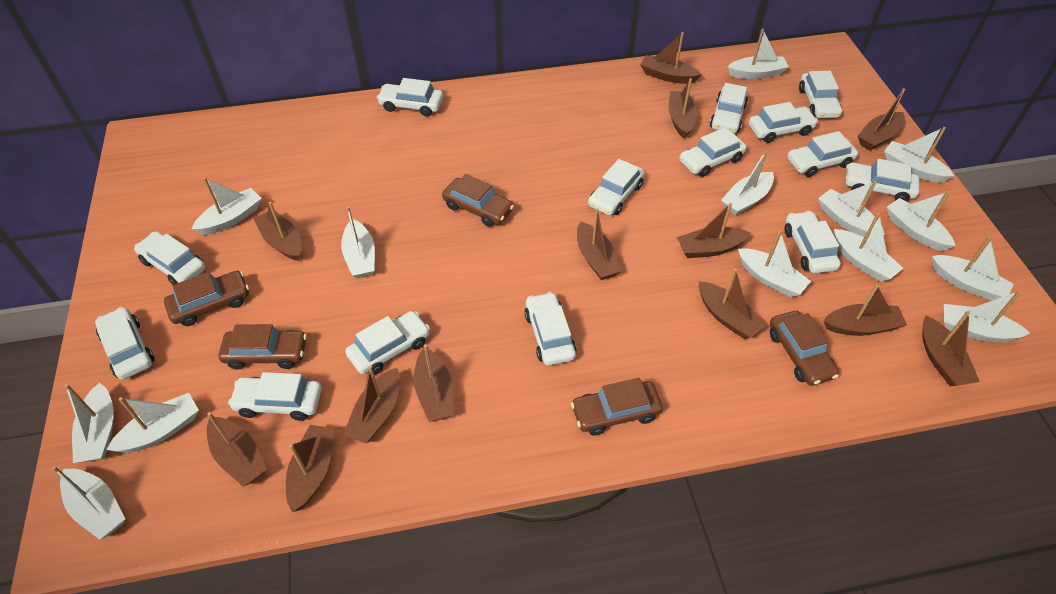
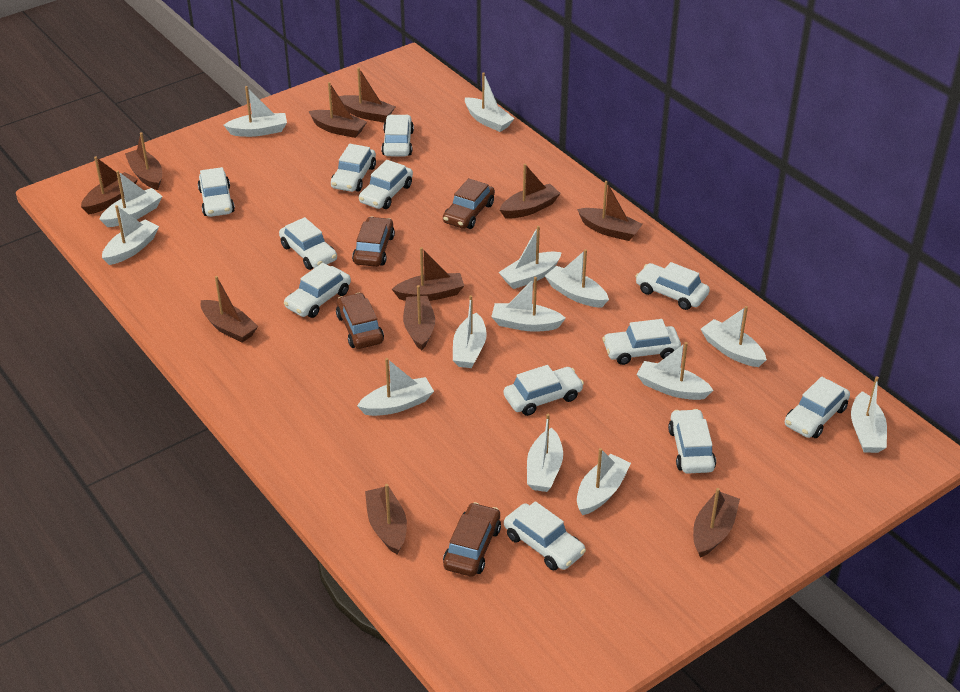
brown boat: 13 -> 11
brown car: 5 -> 4
white car: 14 -> 12

